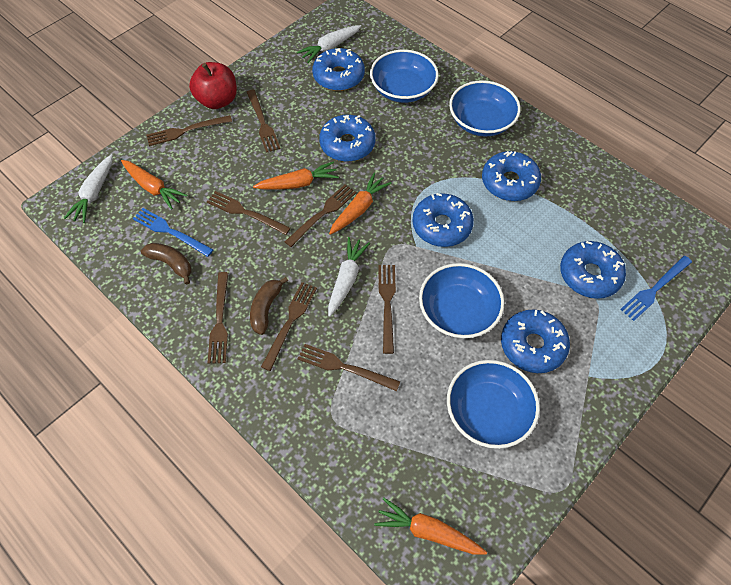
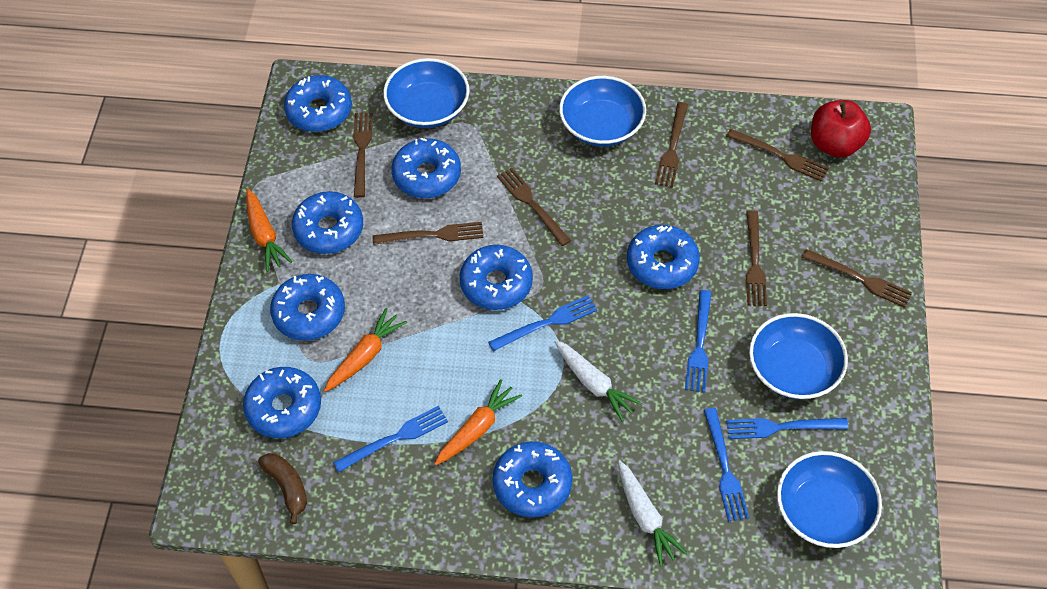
blue donut: 6 -> 8
blue fork: 2 -> 5
brown banana: 2 -> 1
brown fork: 8 -> 7
orange carrot: 4 -> 3
white carrot: 3 -> 2

